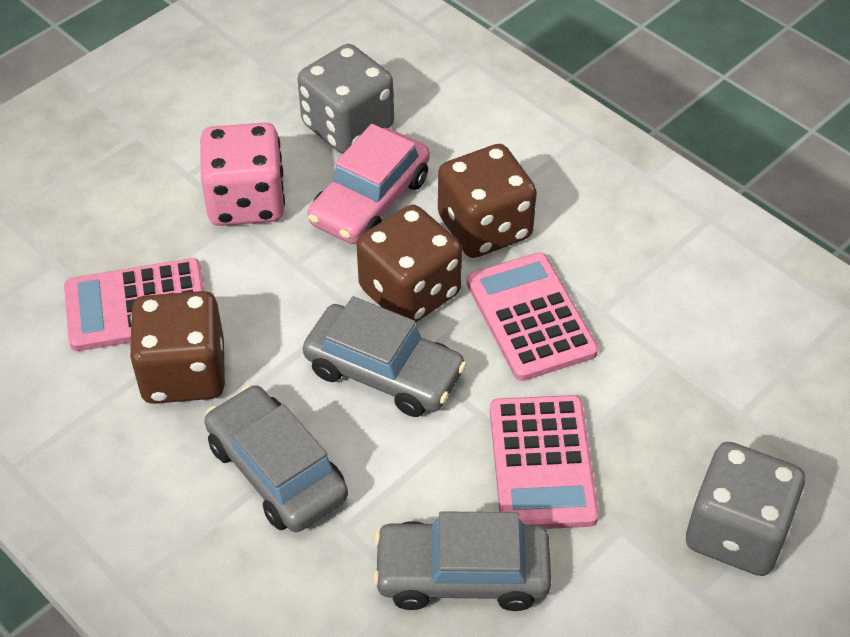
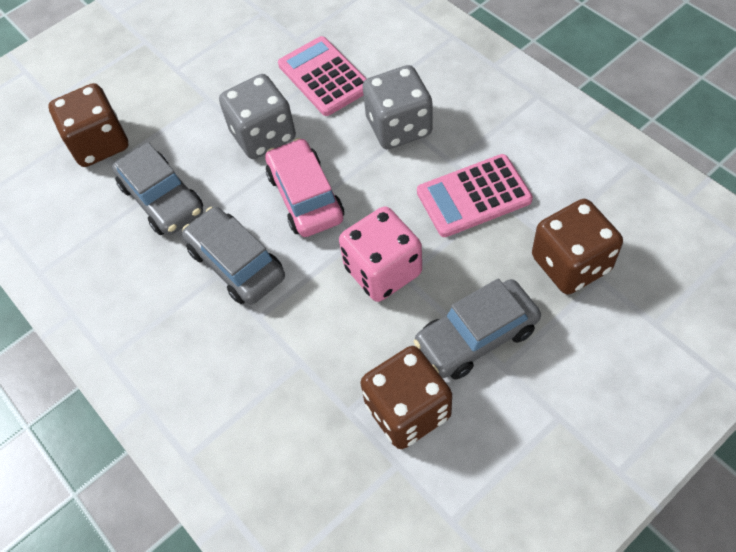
pink calculator: 3 -> 2

